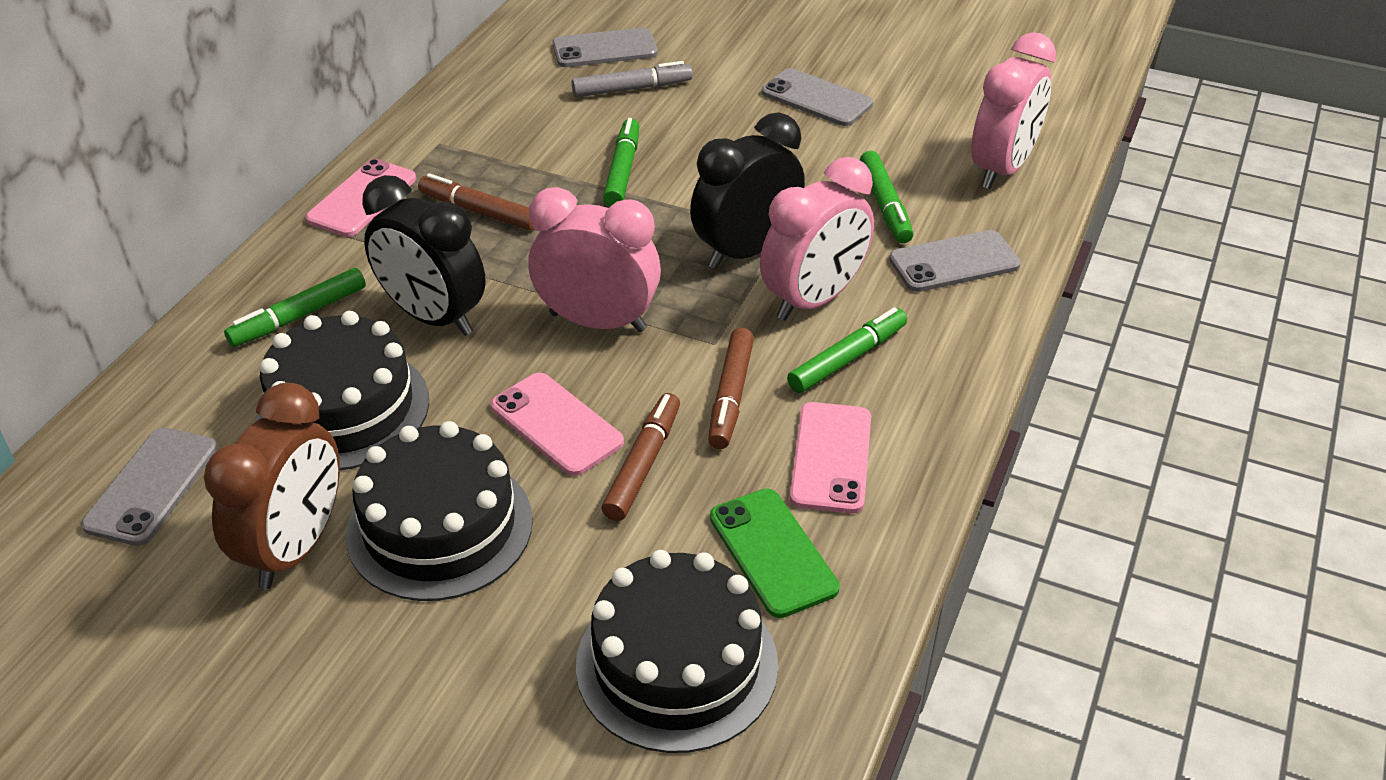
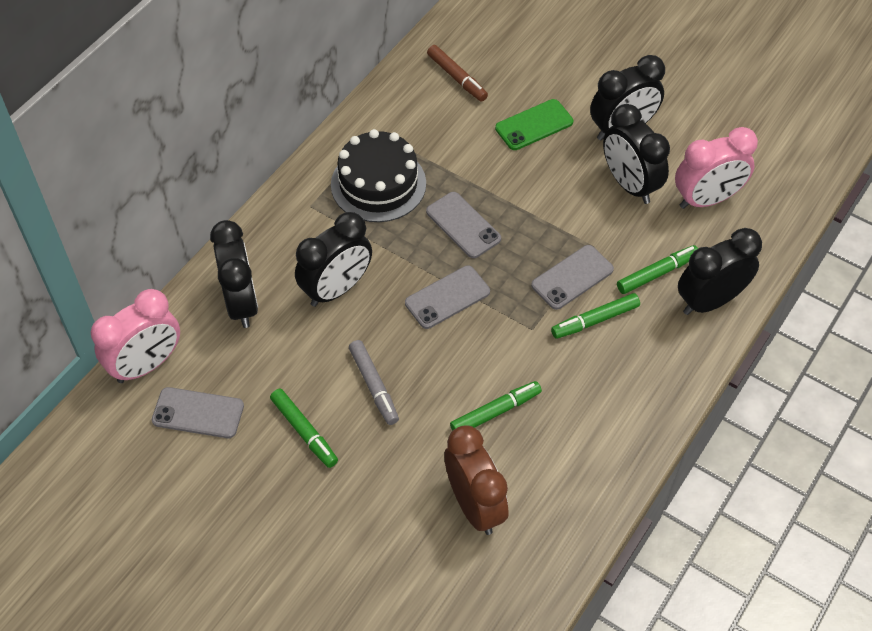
black cake: 3 -> 1
black clock: 2 -> 5
brown marker: 3 -> 1
pink clock: 3 -> 2
pink phone: 3 -> 0

